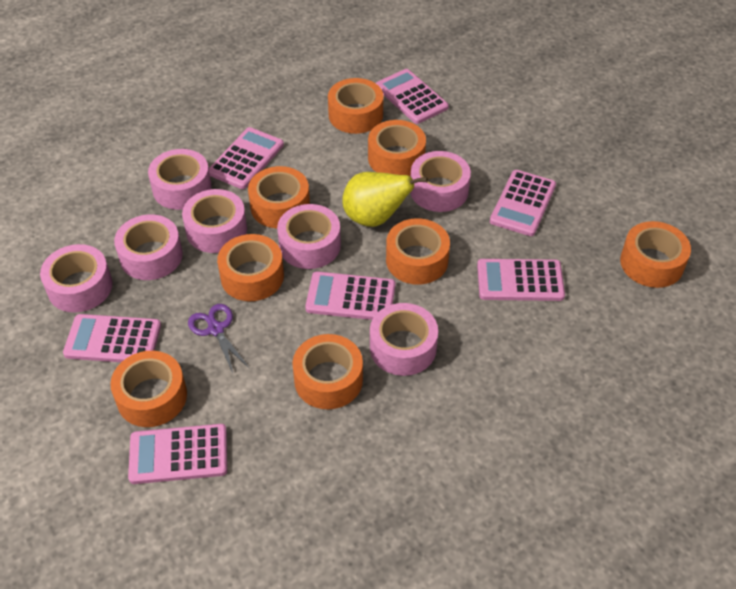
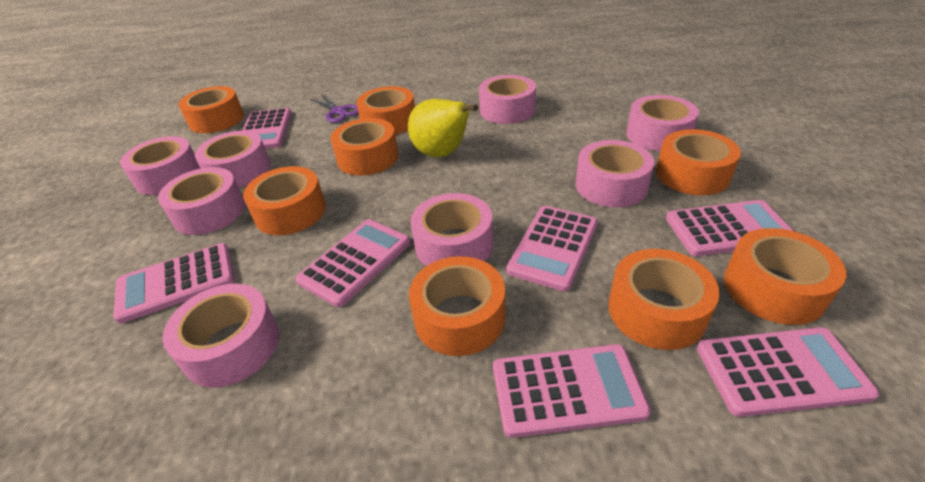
pink tape: 7 -> 8

